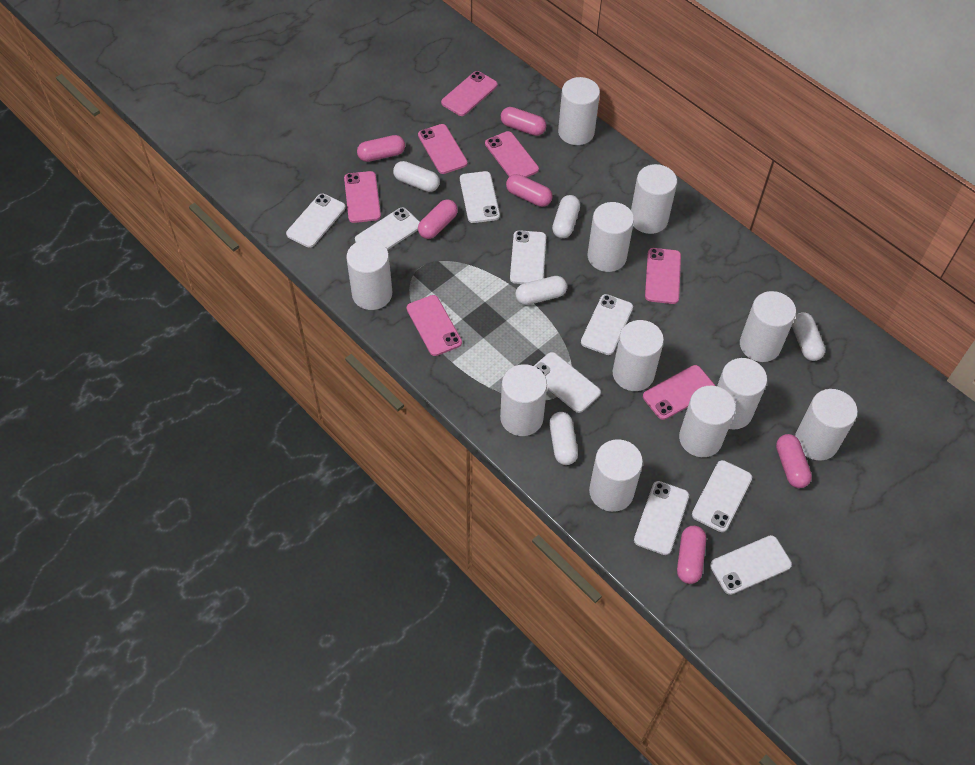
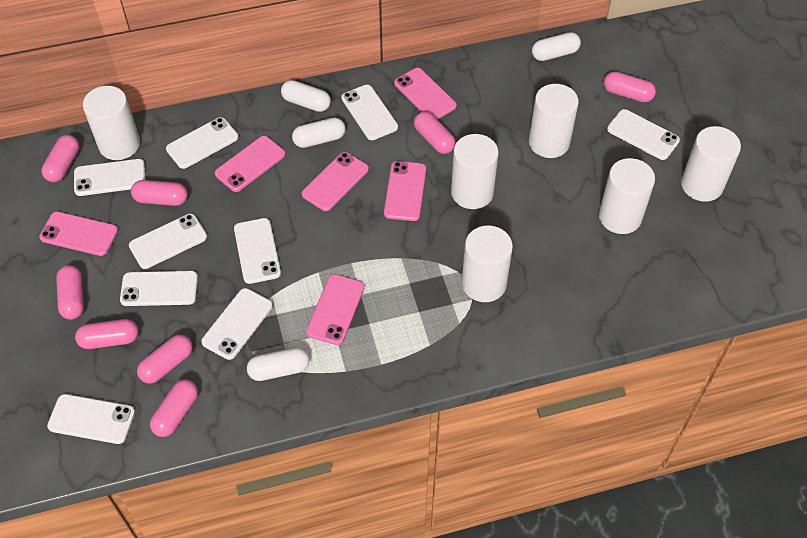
pink capsule: 6 -> 8
pink phone: 7 -> 6
white capsule: 5 -> 4
white cylinder: 11 -> 6

